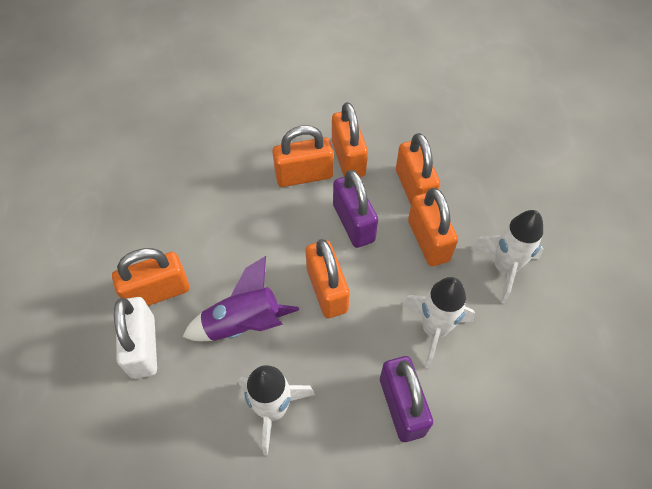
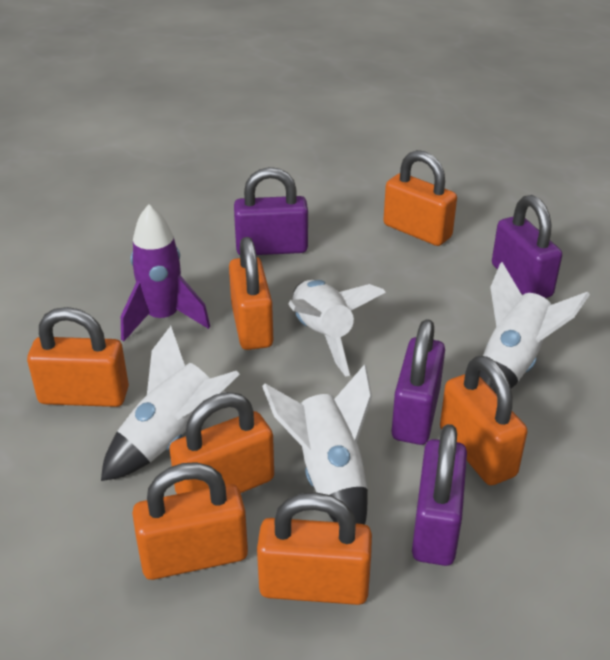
orange padlock: 6 -> 7
purple padlock: 2 -> 4
white padlock: 1 -> 0
white rocket: 3 -> 4

